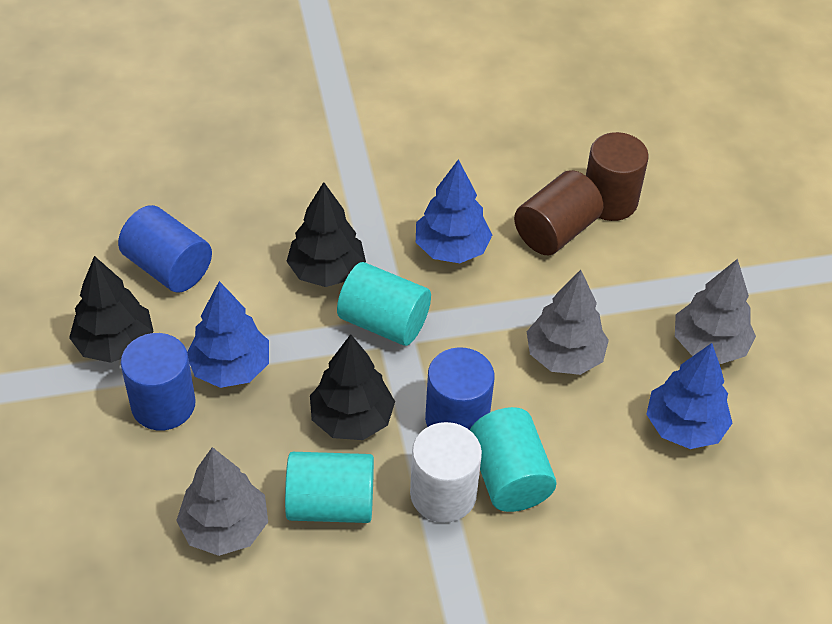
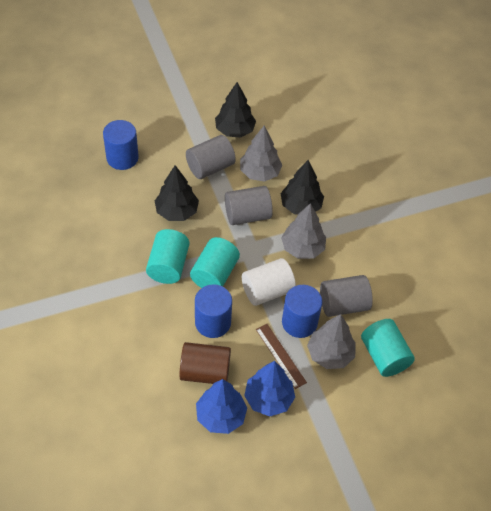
blue tree: 3 -> 2
brown cylinder: 2 -> 1
brown ruler: 0 -> 1
grey cylinder: 0 -> 3

